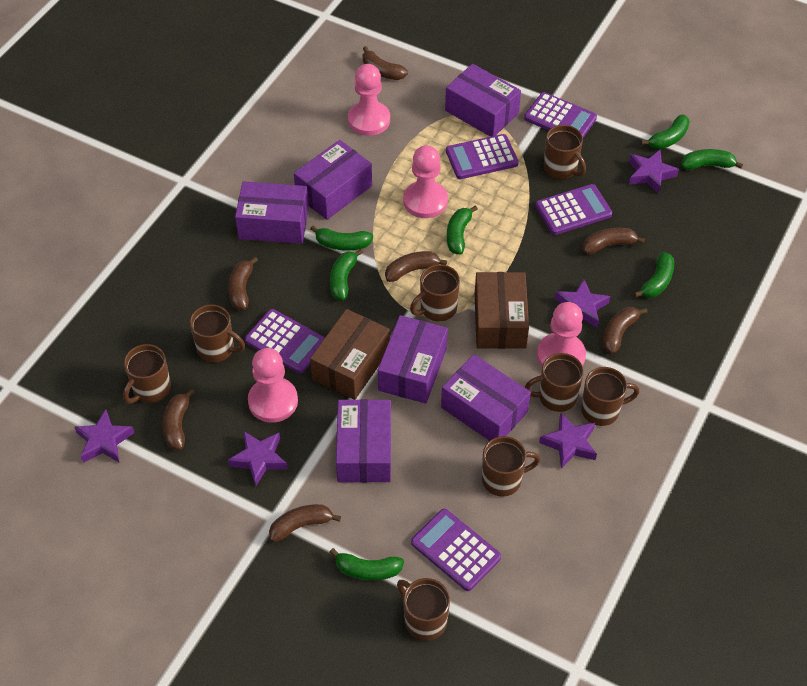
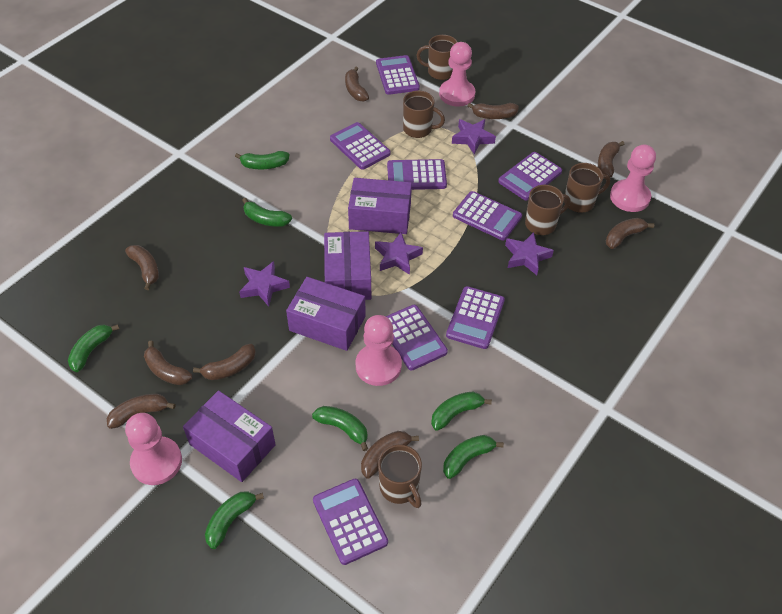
brown banana: 7 -> 9
brown box: 2 -> 0
brown mug: 8 -> 5
purple box: 6 -> 4
purple calculator: 5 -> 8
purple star: 5 -> 4

